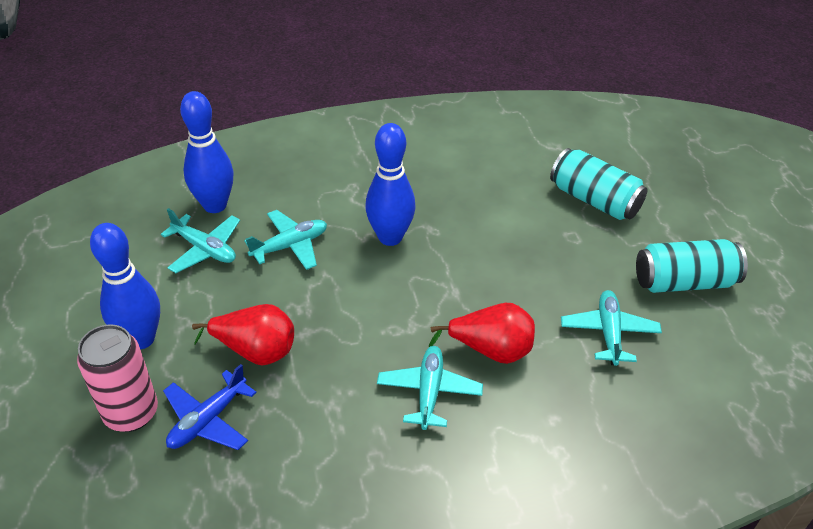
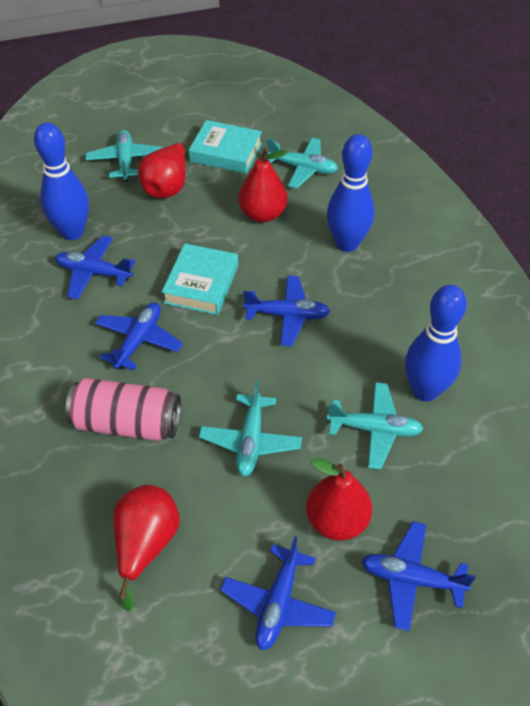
blue plane: 1 -> 5
red pear: 2 -> 4
turquoise book: 0 -> 2
turquoise can: 2 -> 0

